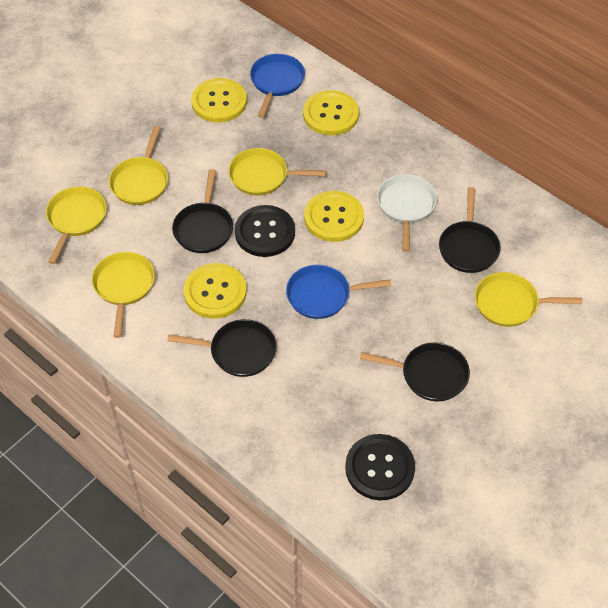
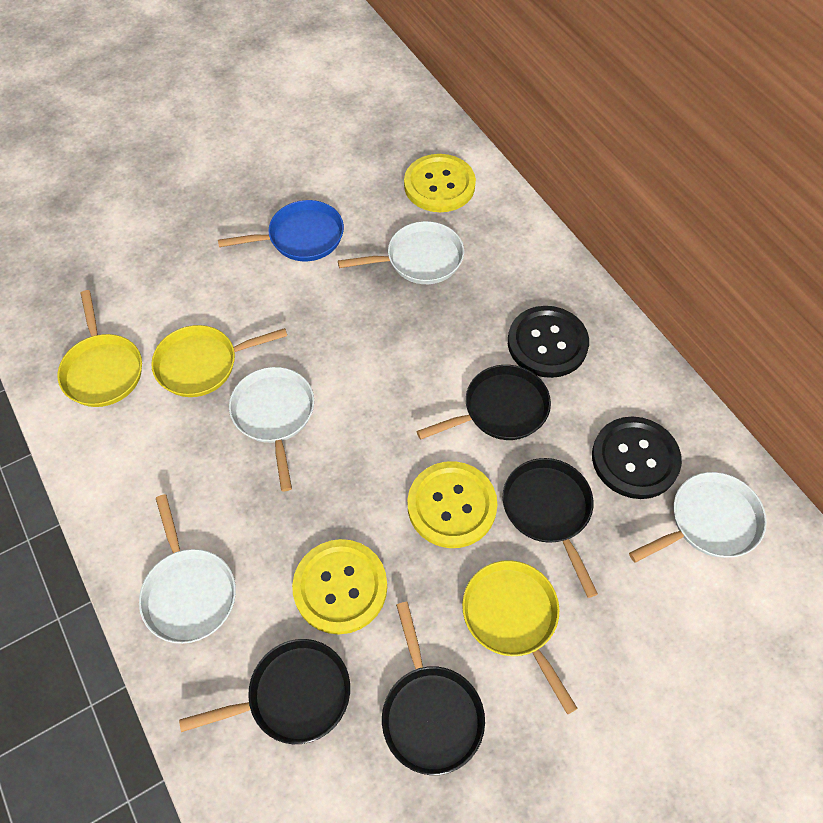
blue pan: 2 -> 1
white pan: 1 -> 4
yellow button: 4 -> 3
yellow pan: 5 -> 3

